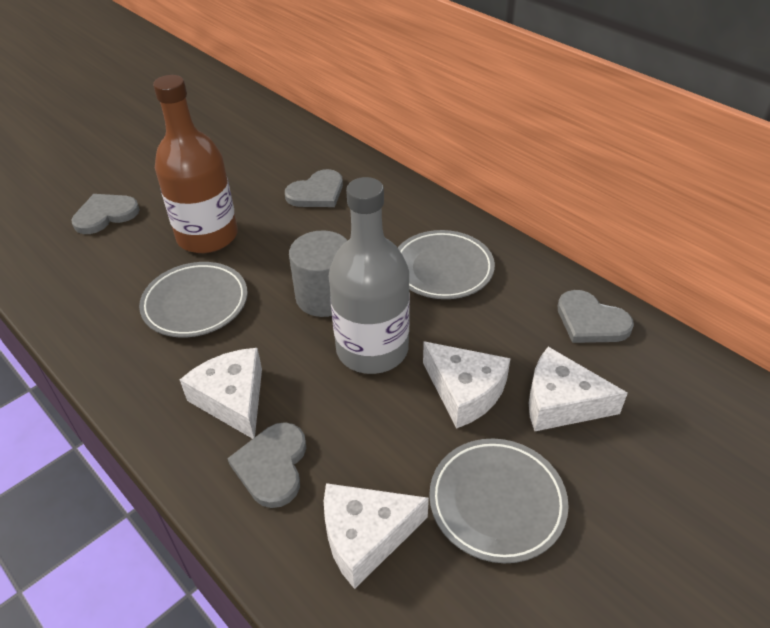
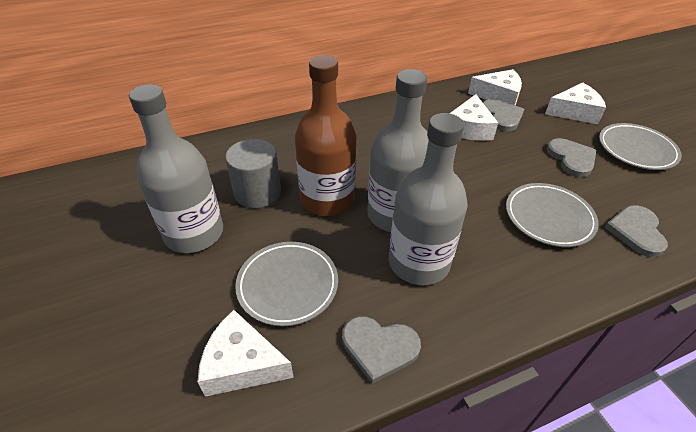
grey bottle: 1 -> 3

